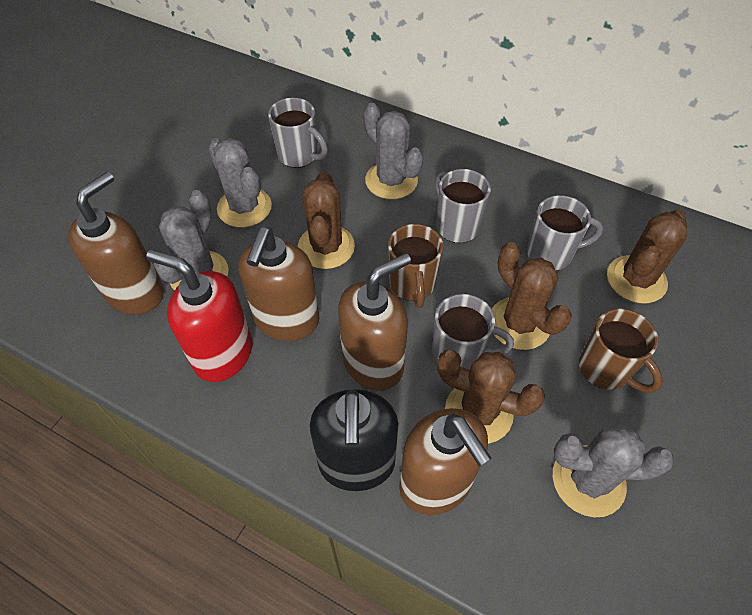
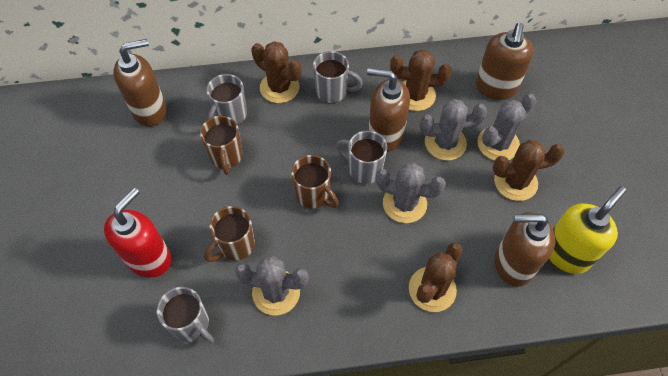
black soap dispenser: 1 -> 0
brown mug: 2 -> 3
yellow soap dispenser: 0 -> 1

